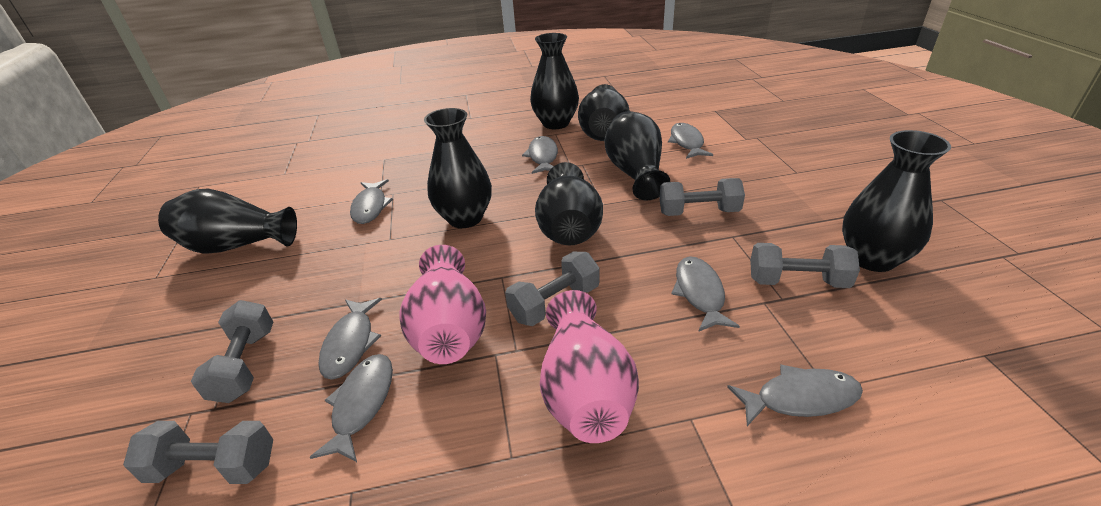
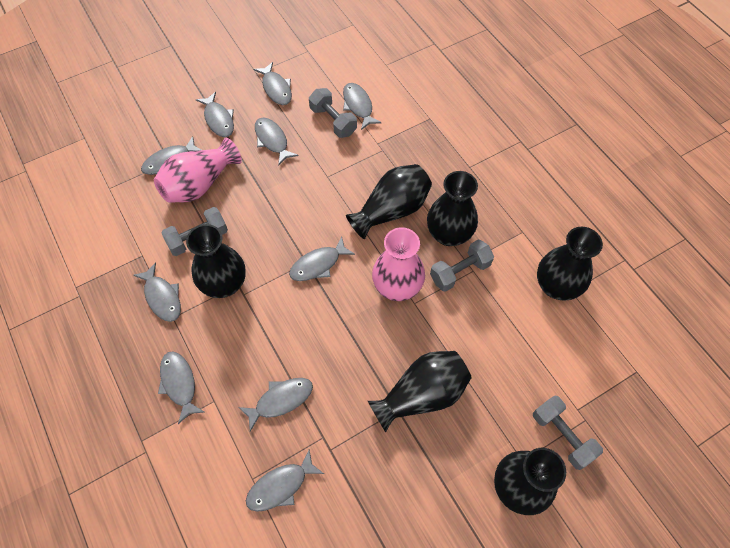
black vase: 7 -> 6
grey dumbbell: 5 -> 4
grey fish: 7 -> 10

